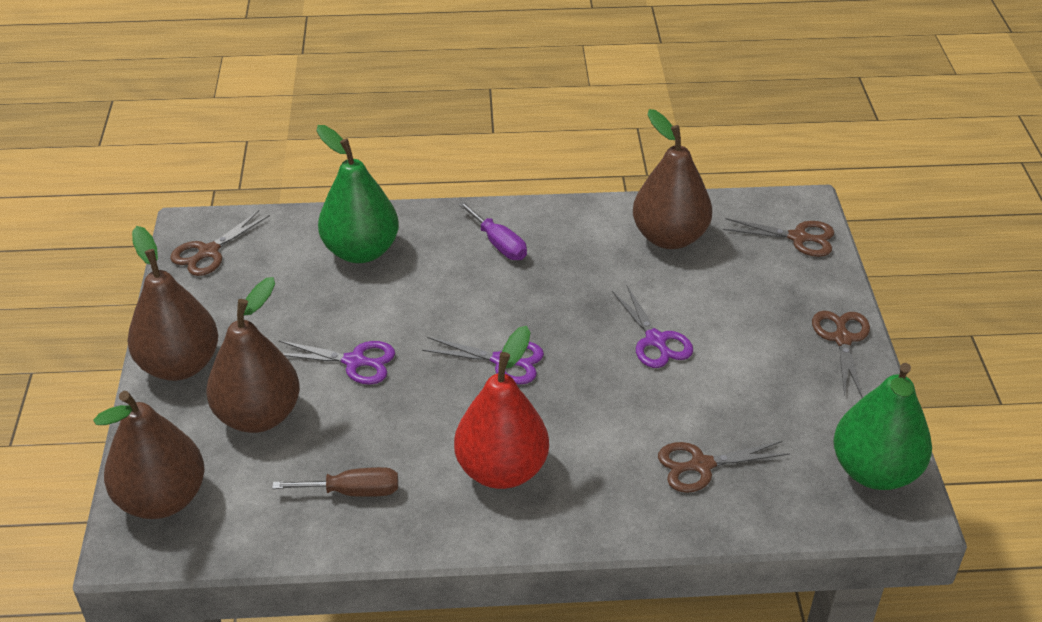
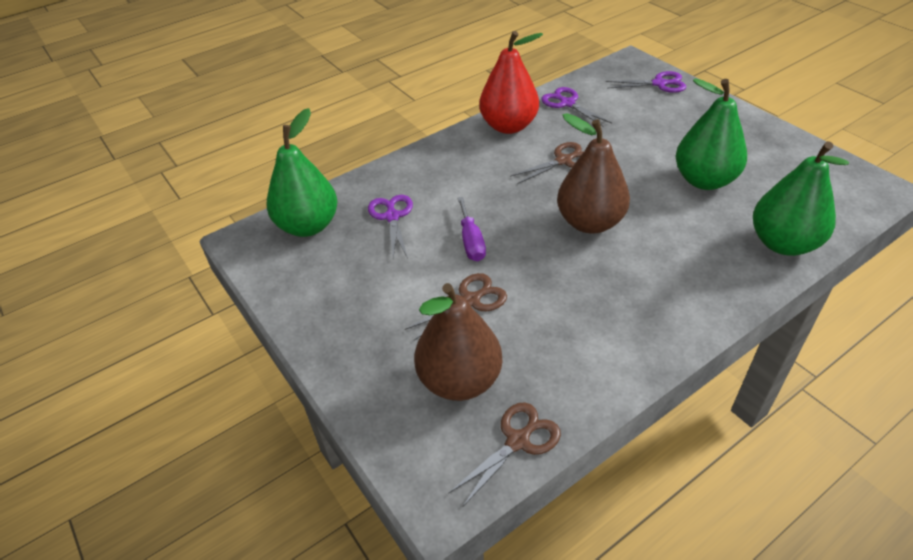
brown pear: 4 -> 2
brown scissors: 4 -> 3
brown screwdriver: 1 -> 0
green pear: 2 -> 3

